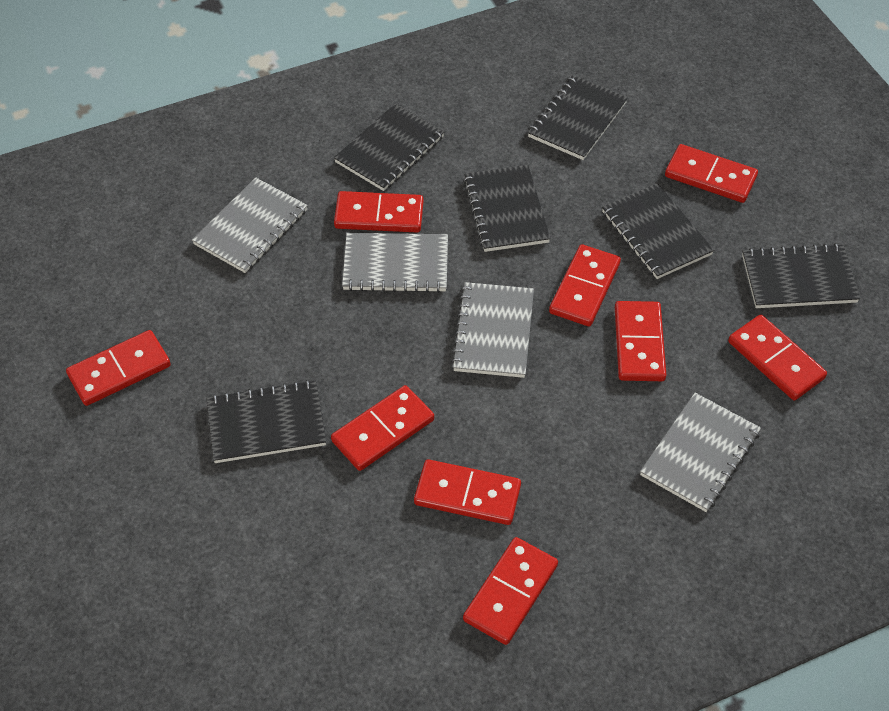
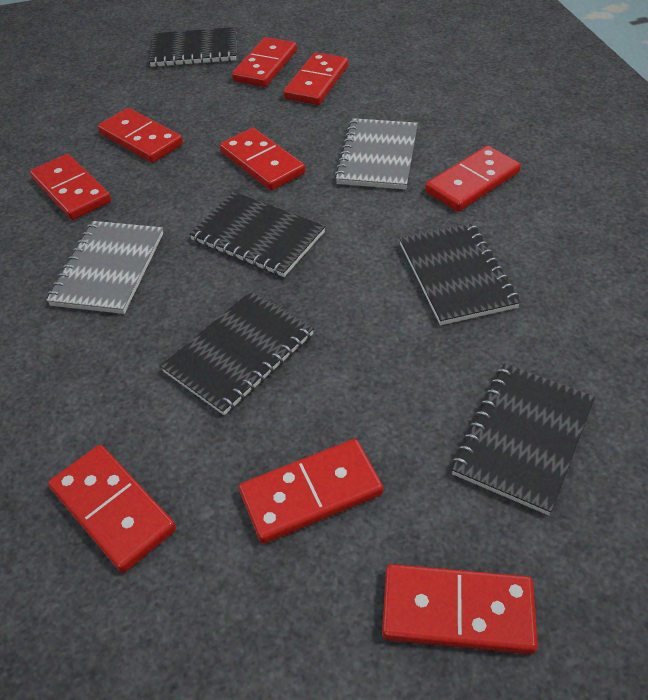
black notebook: 6 -> 5
grey notebook: 4 -> 2

